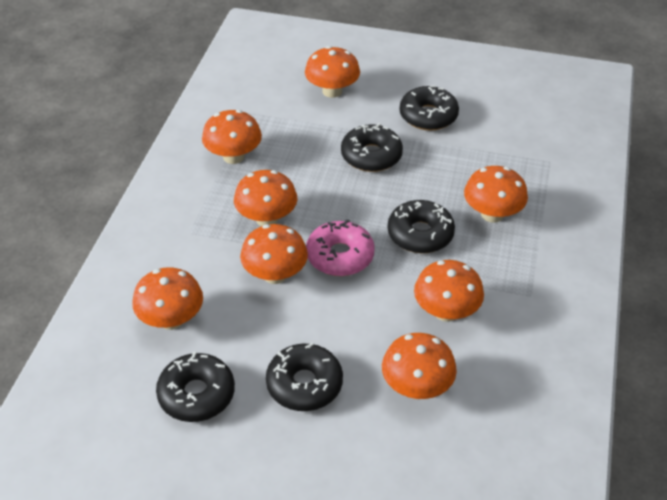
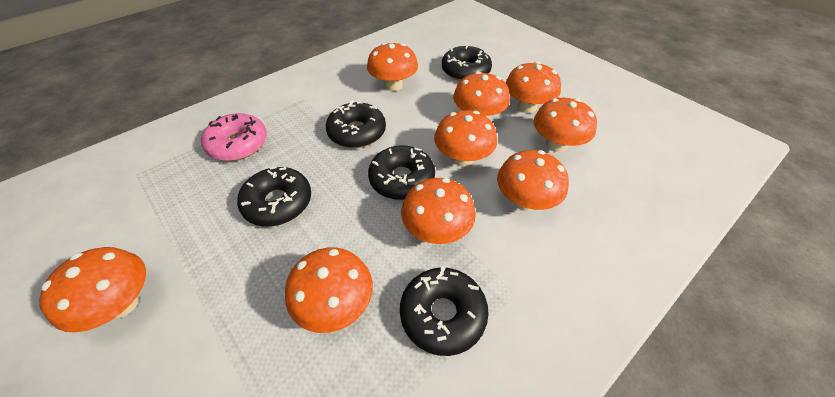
orange mushroom: 8 -> 9

